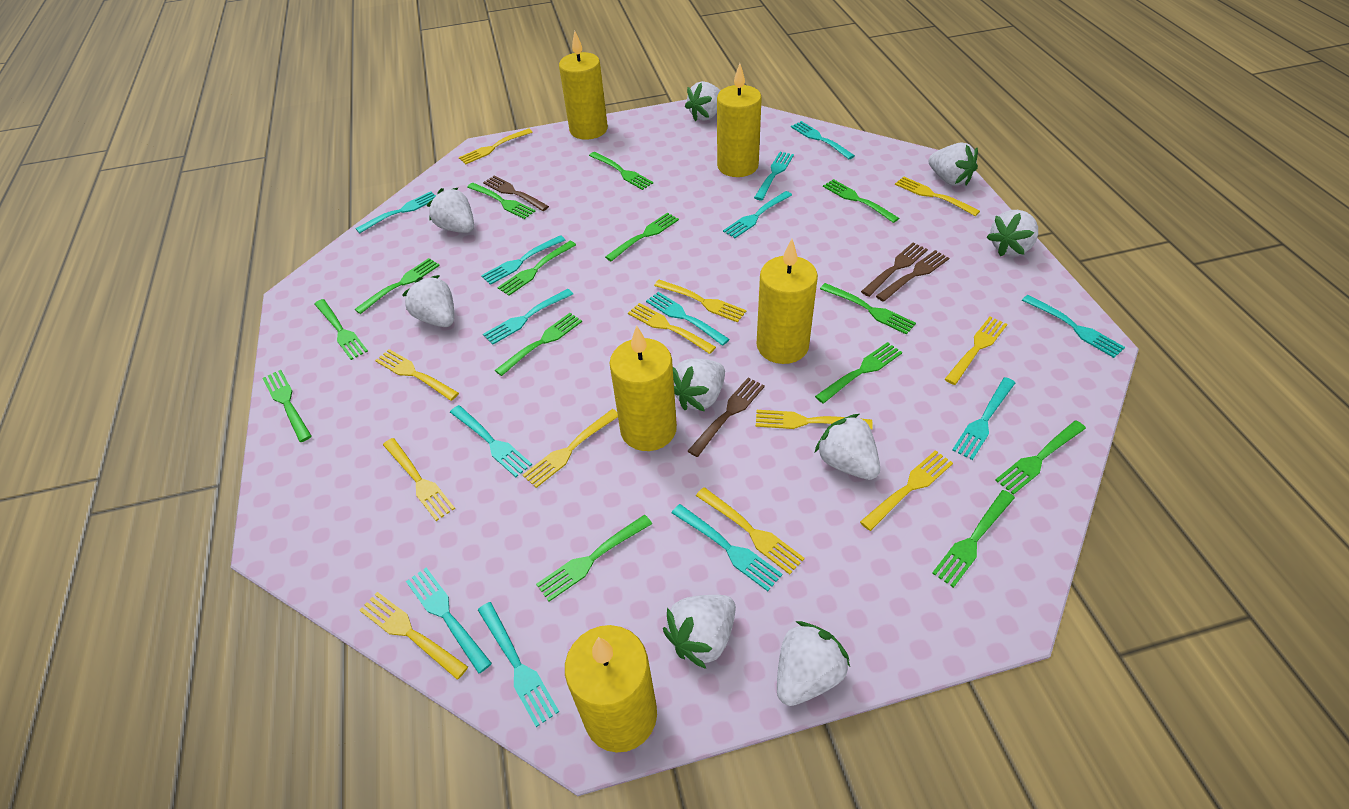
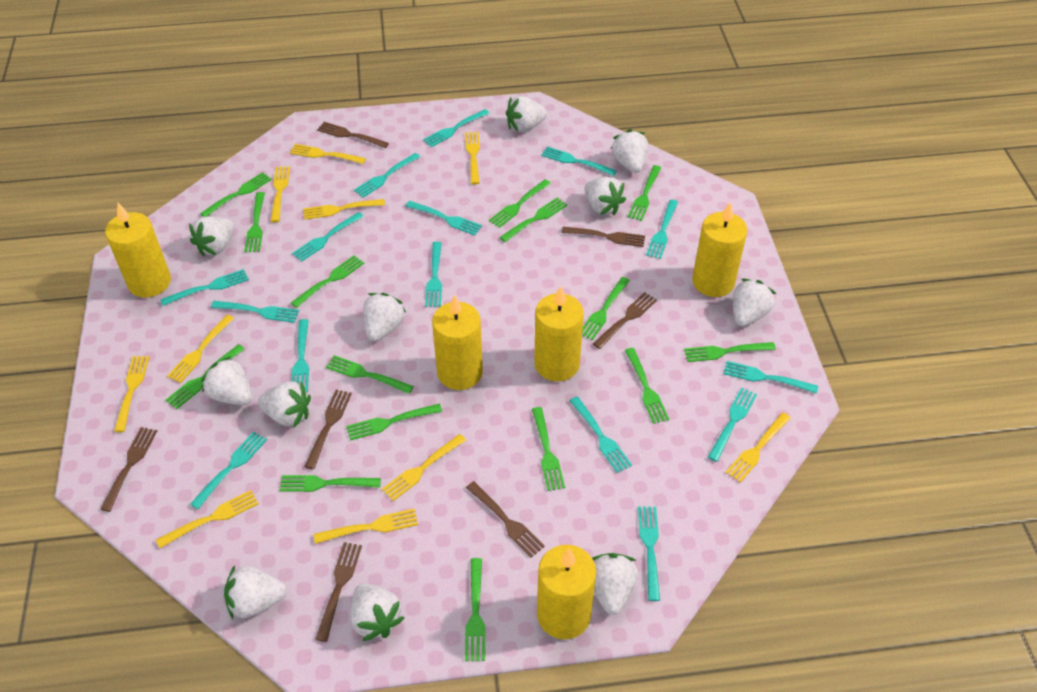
brown fork: 4 -> 7
green fork: 14 -> 15
turquoise fork: 13 -> 15
white strawberry: 9 -> 11
yellow fork: 12 -> 10

